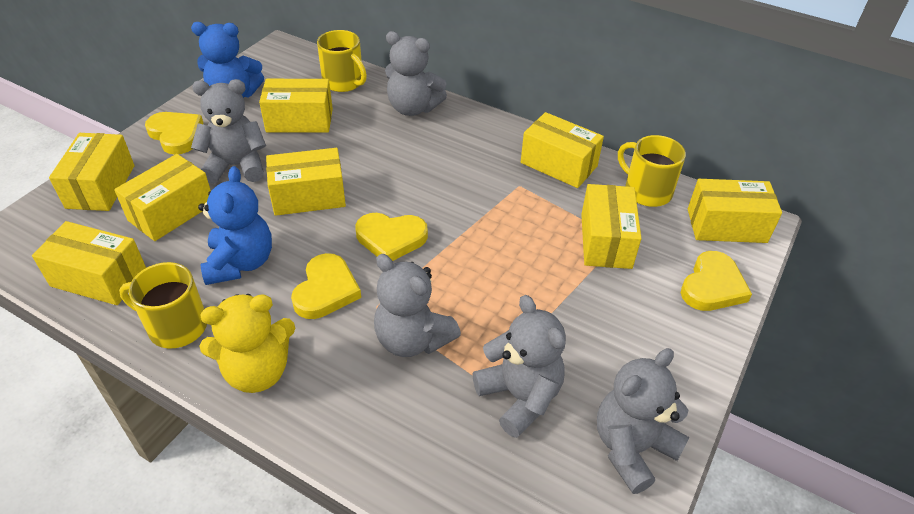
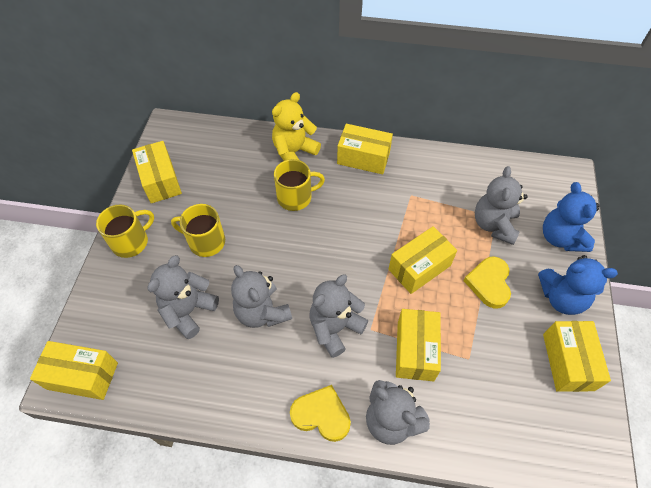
yellow box: 8 -> 6
yellow heart: 4 -> 2

